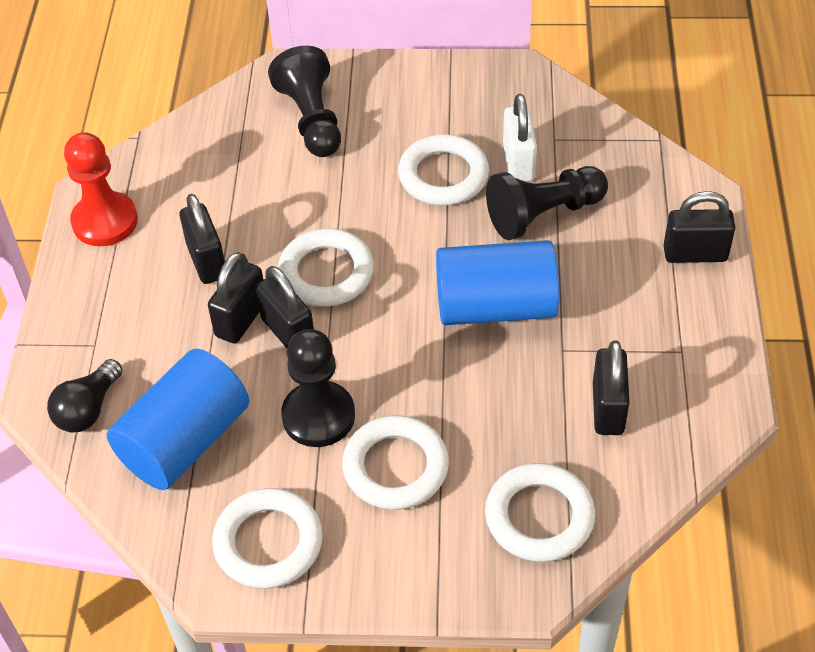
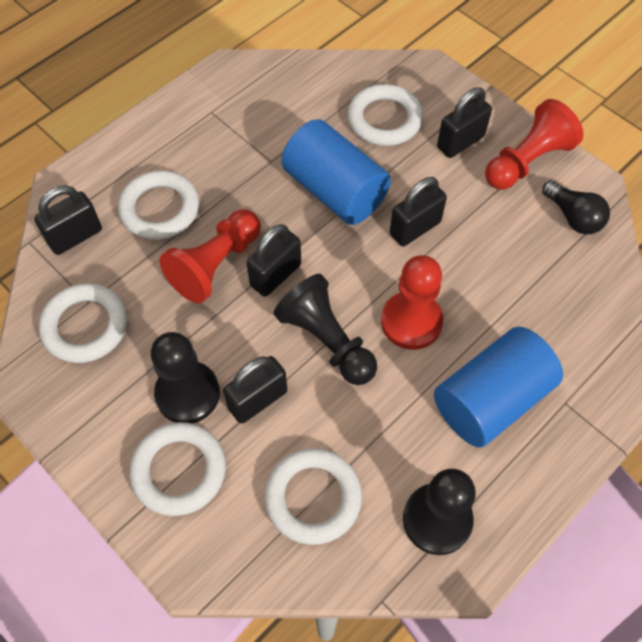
red pawn: 1 -> 3
white padlock: 1 -> 0

